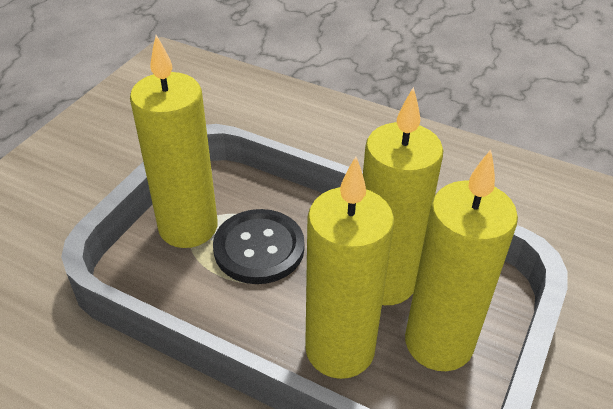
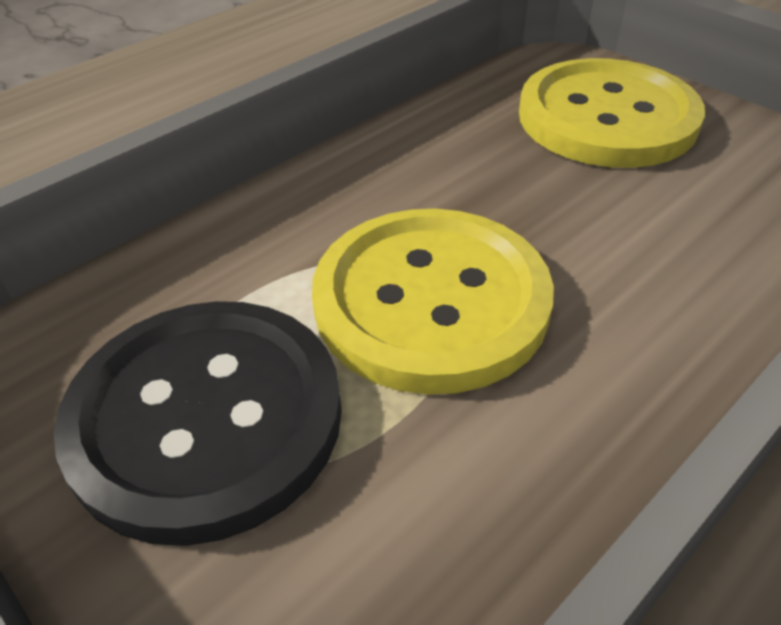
yellow button: 0 -> 2
yellow candle: 4 -> 0

